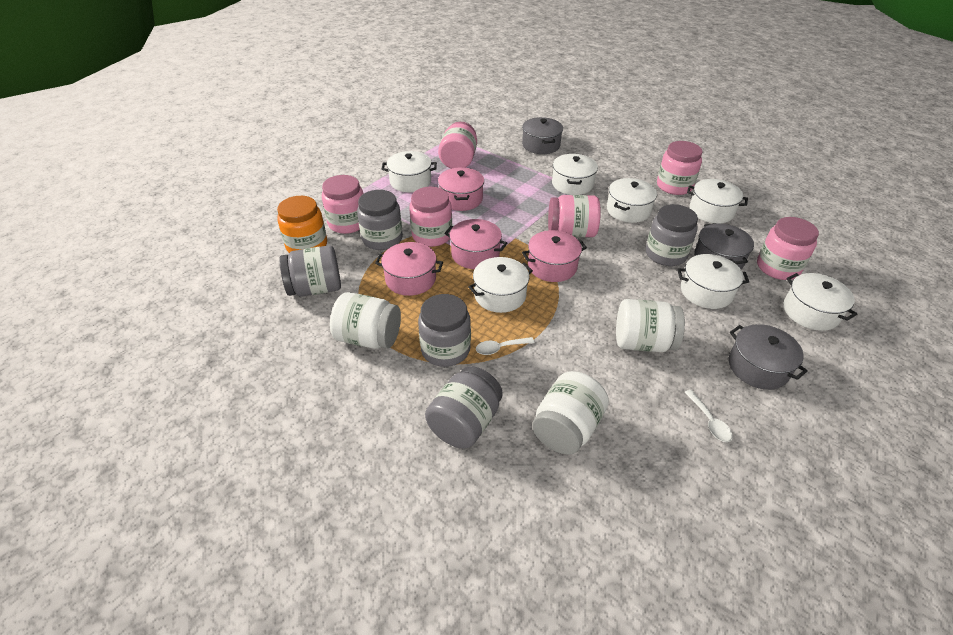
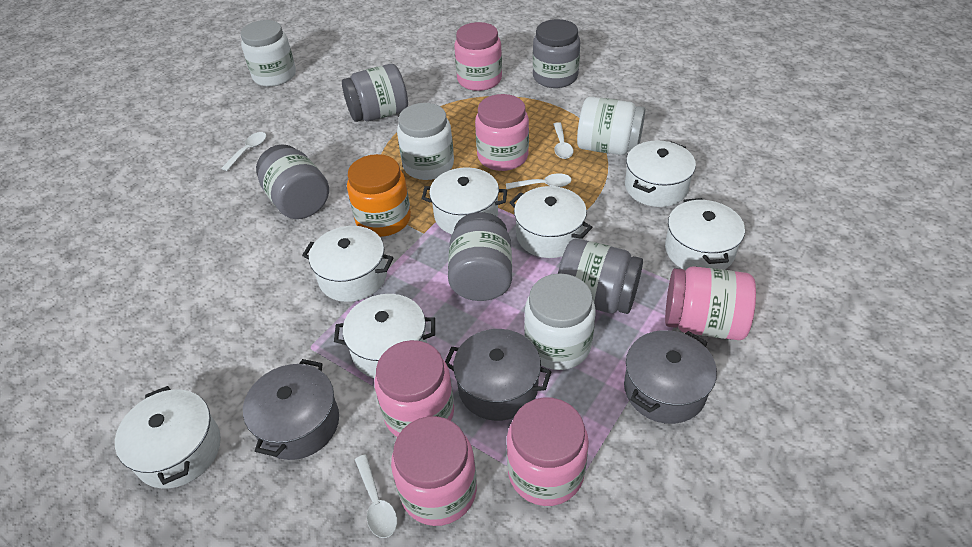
pink pot: 4 -> 0
white jar: 3 -> 4
white spoon: 2 -> 4

